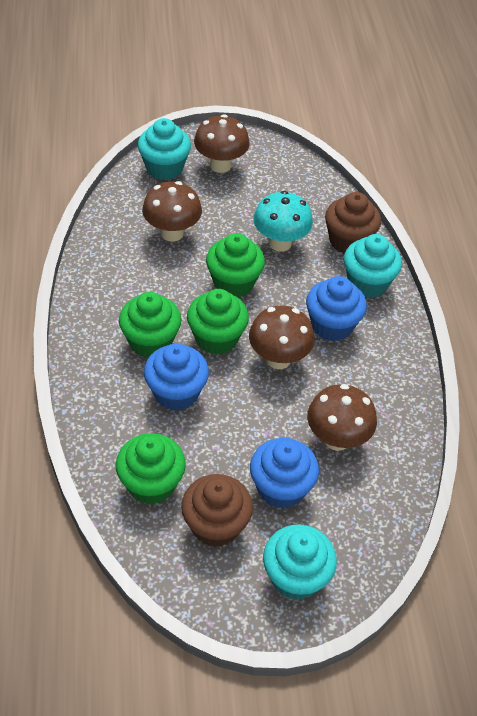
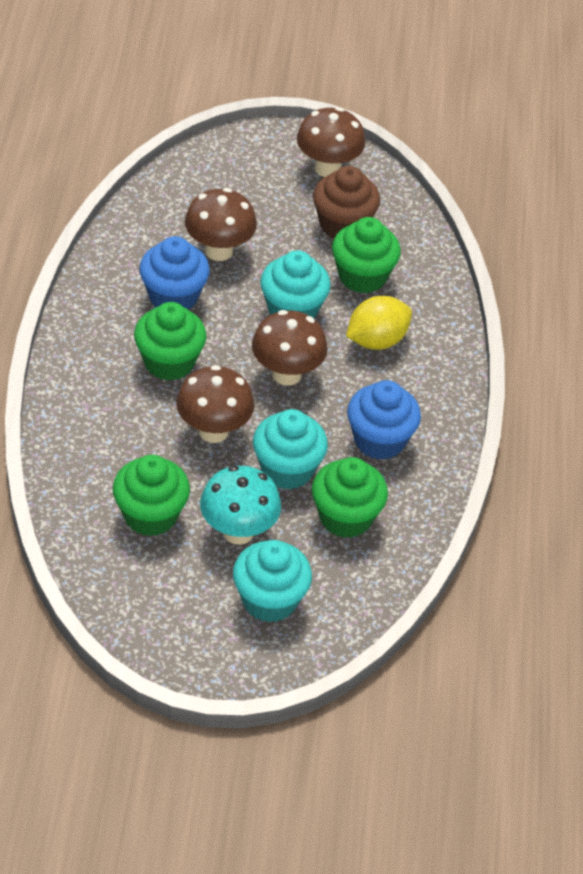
blue cupcake: 3 -> 2
brown cupcake: 2 -> 1
yellow lemon: 0 -> 1

